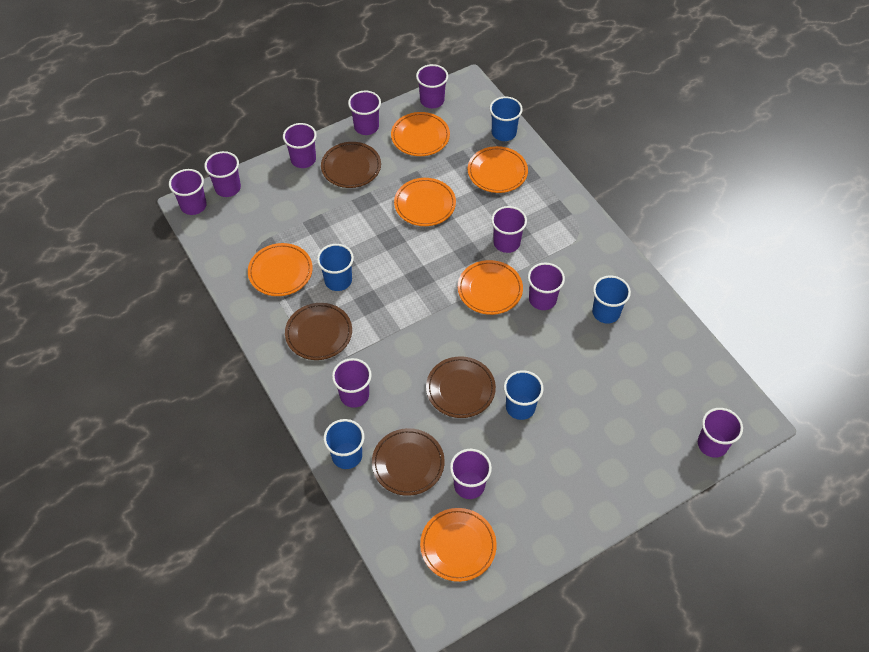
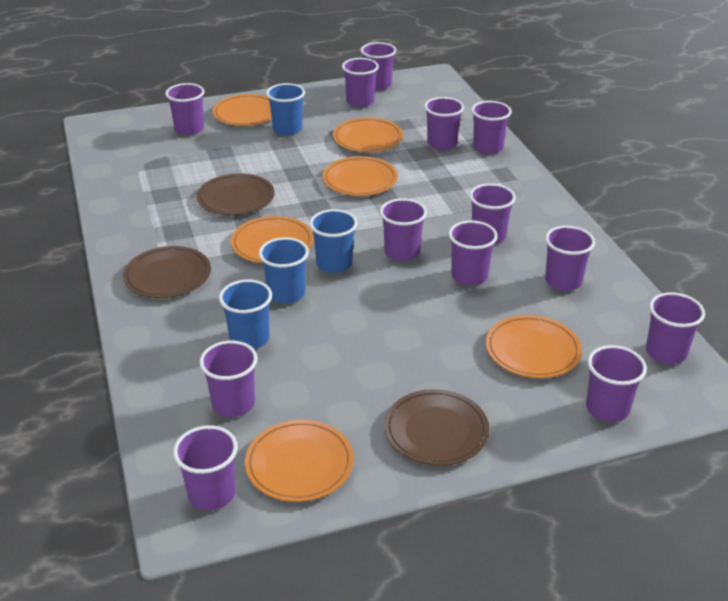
blue cup: 5 -> 4
brown plate: 4 -> 3
purple cup: 10 -> 13

